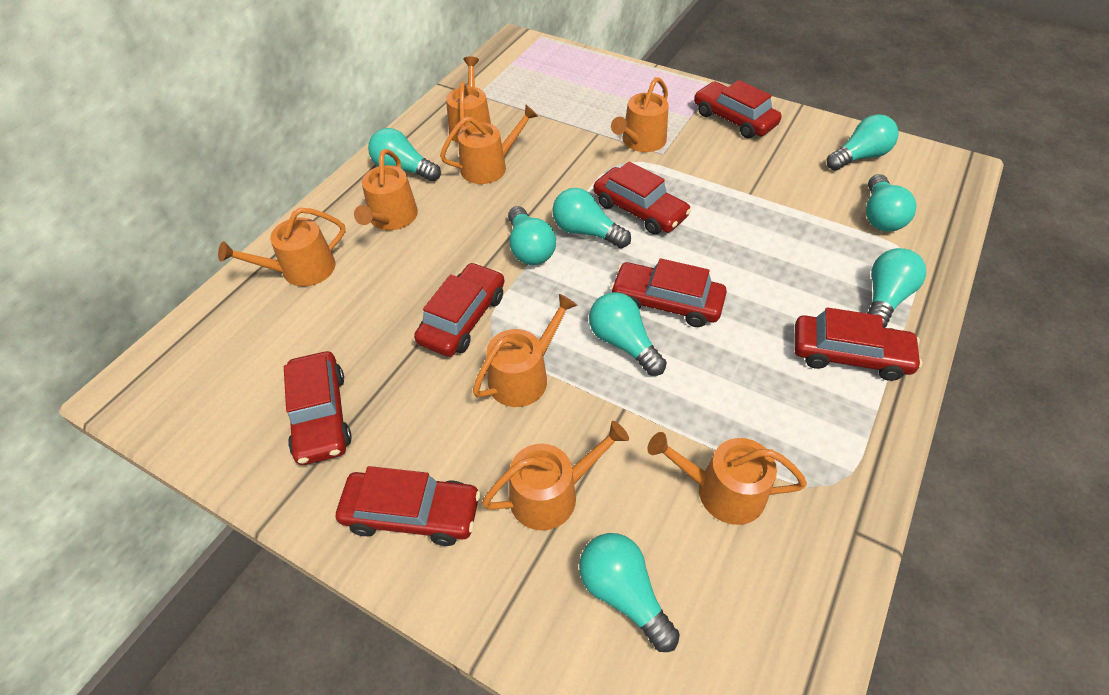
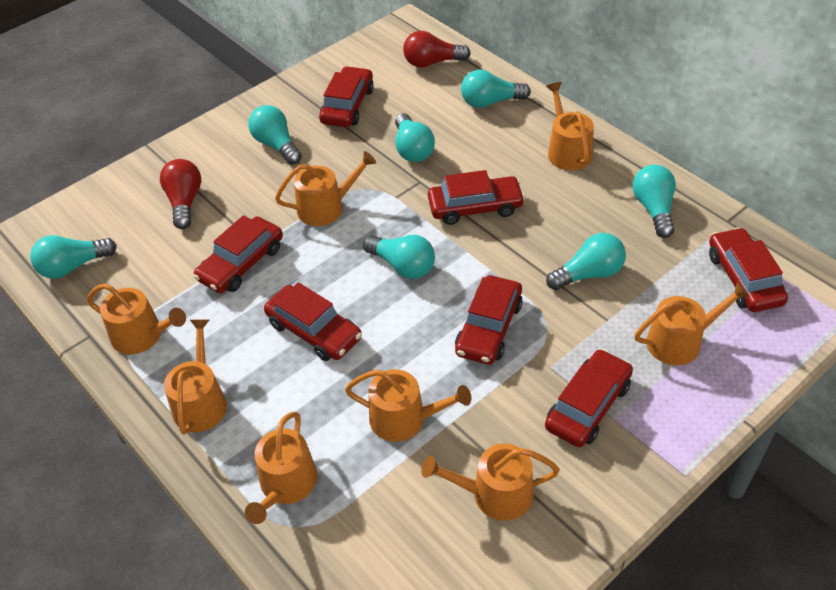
red light bulb: 0 -> 2
turquoise light bulb: 8 -> 7

